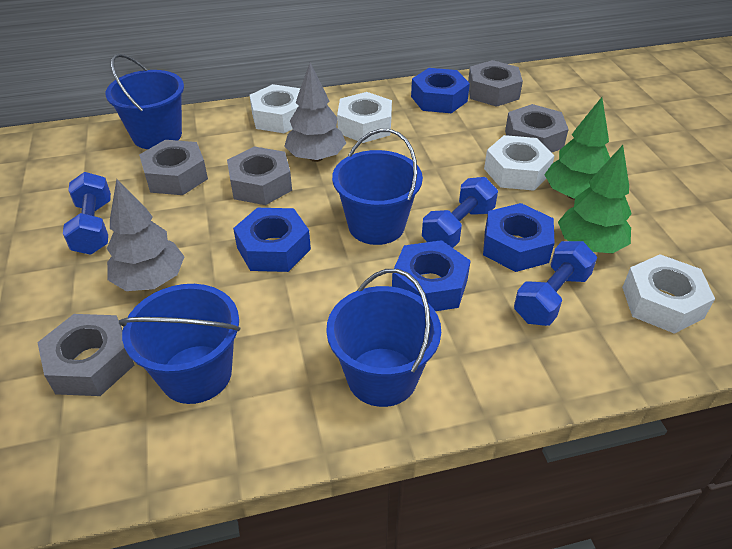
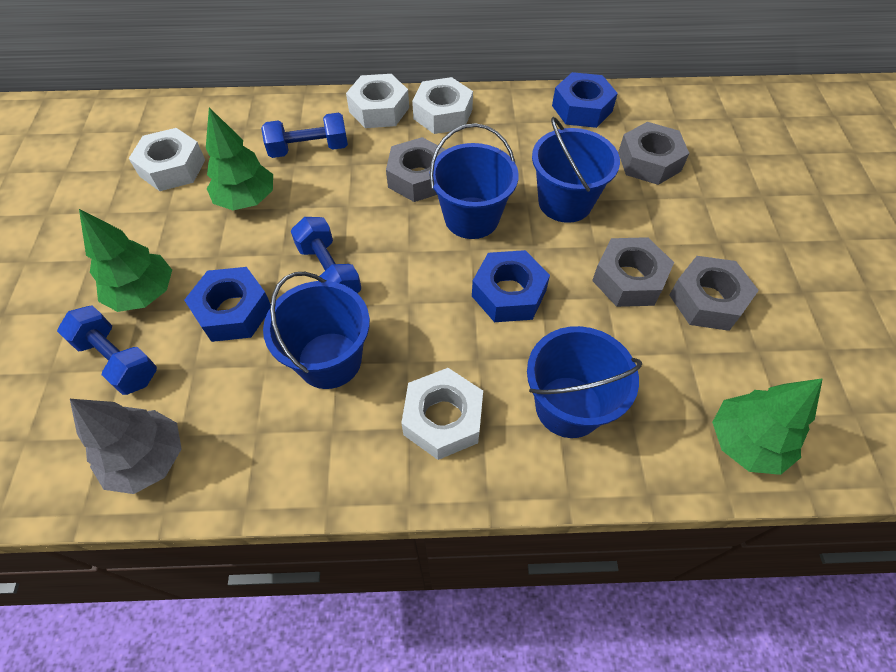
blue nut: 4 -> 3
green tree: 2 -> 3
grey nut: 5 -> 4
grey tree: 2 -> 1

